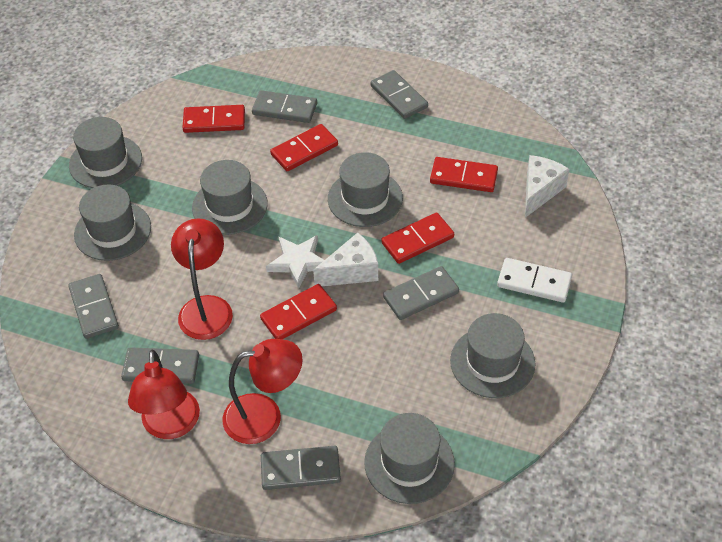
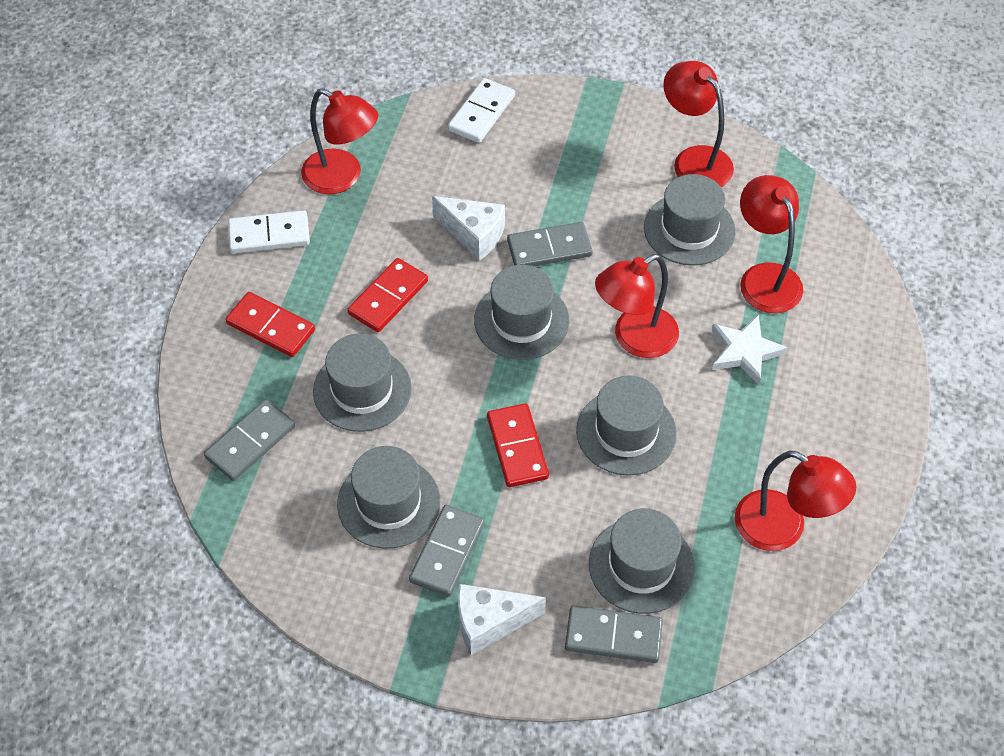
grey domino: 6 -> 4
red domino: 5 -> 3
red lamp: 3 -> 5
white domino: 1 -> 2

